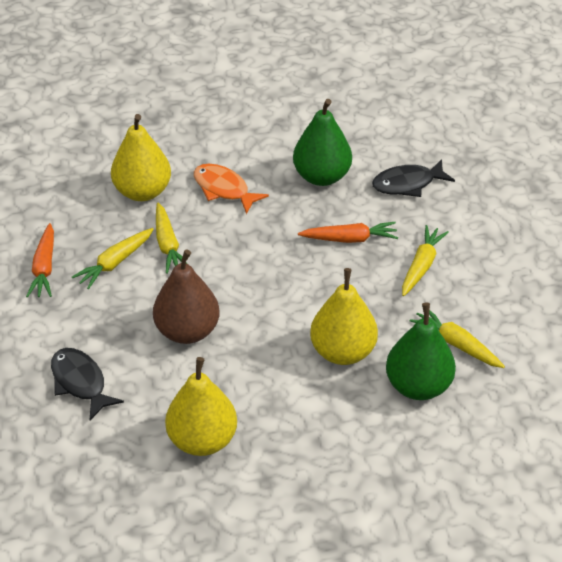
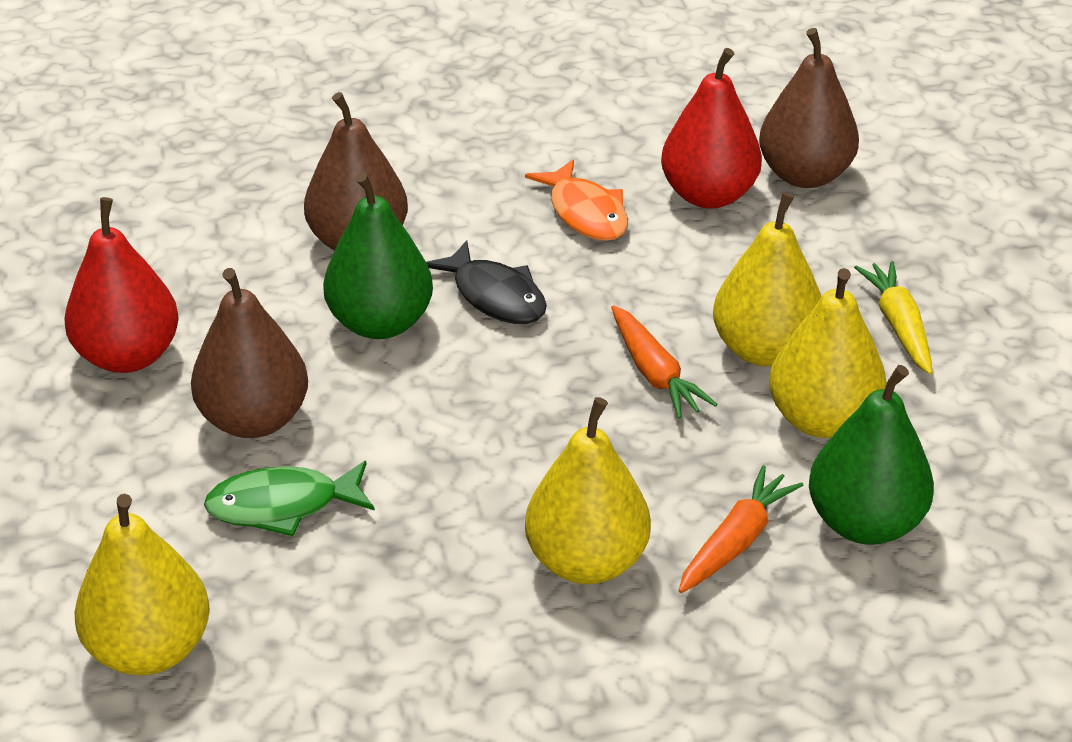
black fish: 2 -> 1
brown pear: 1 -> 3
green fish: 0 -> 1
red pear: 0 -> 2
yellow carrot: 4 -> 1
yellow pear: 3 -> 4

